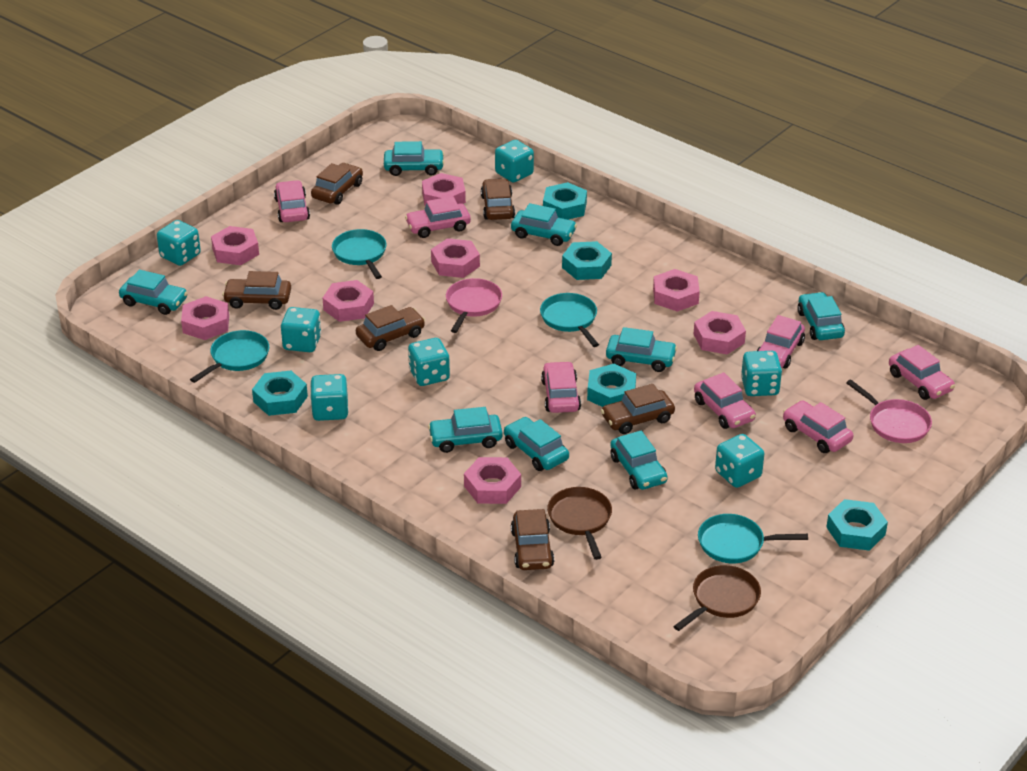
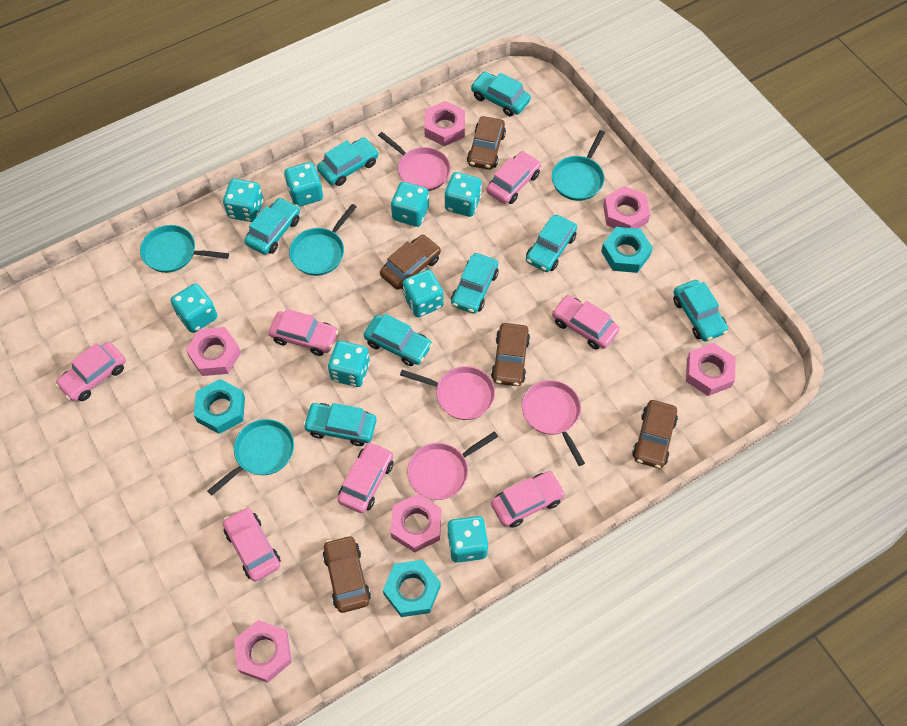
brown car: 6 -> 5
brown pan: 2 -> 0
pink nut: 8 -> 6
pink pan: 2 -> 4
turquoise dice: 7 -> 8
turquoise nut: 5 -> 3

